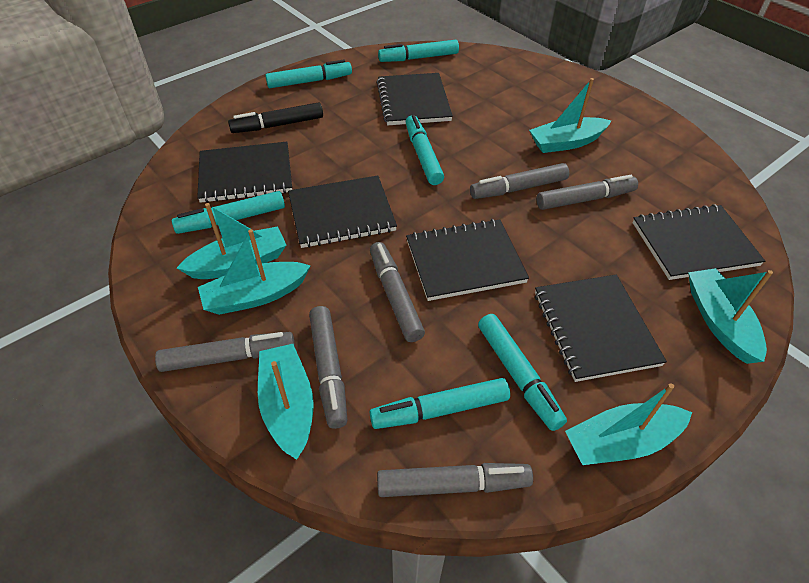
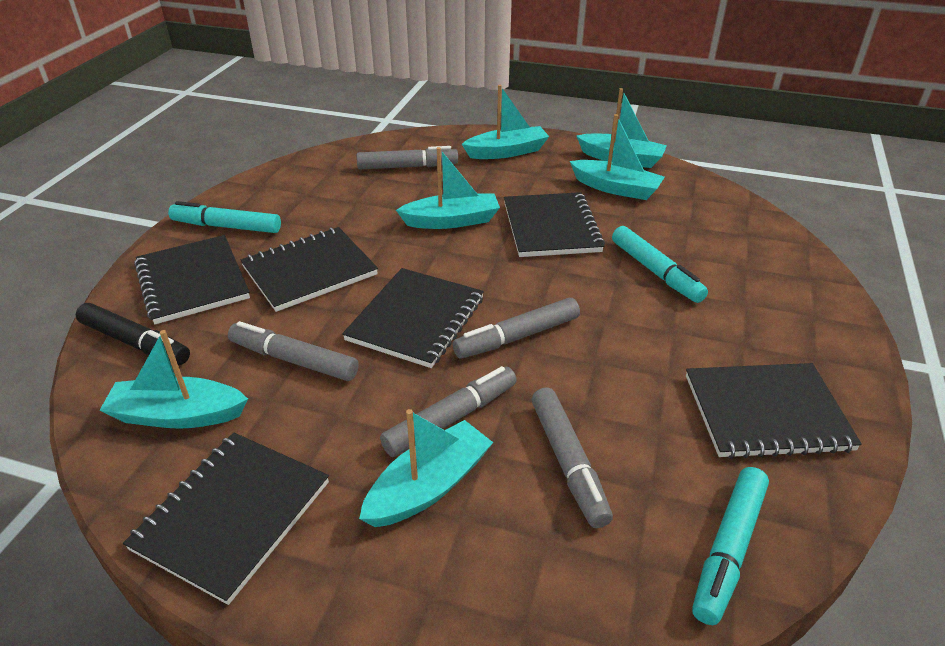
grey marker: 6 -> 5
turquoise marker: 6 -> 3

